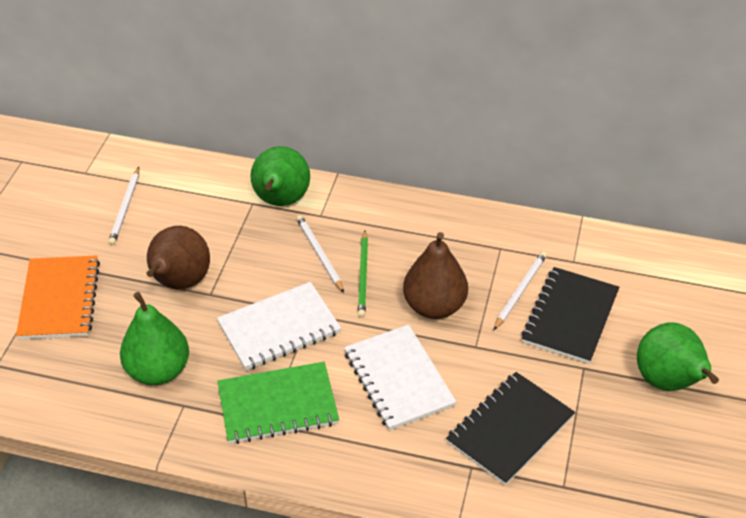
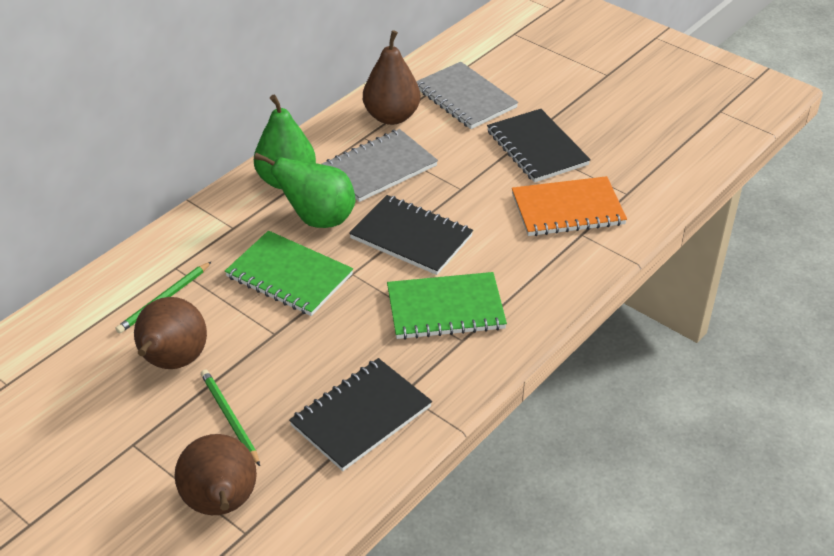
black notebook: 2 -> 3
brown pear: 2 -> 3
green notebook: 1 -> 2
green pear: 3 -> 2
green pencil: 1 -> 2
grey notebook: 0 -> 2
white notebook: 2 -> 0
white pencil: 3 -> 0

